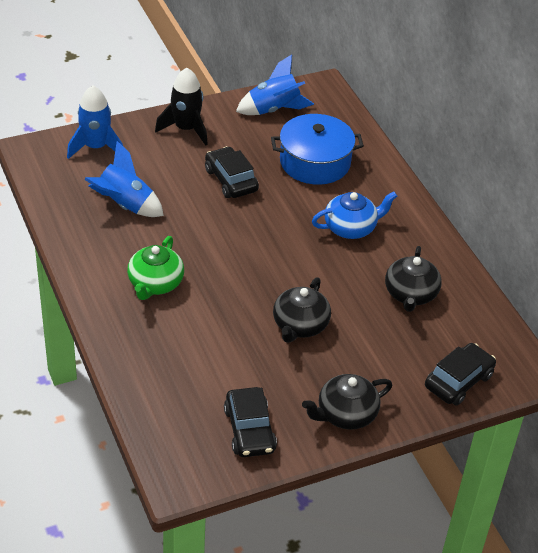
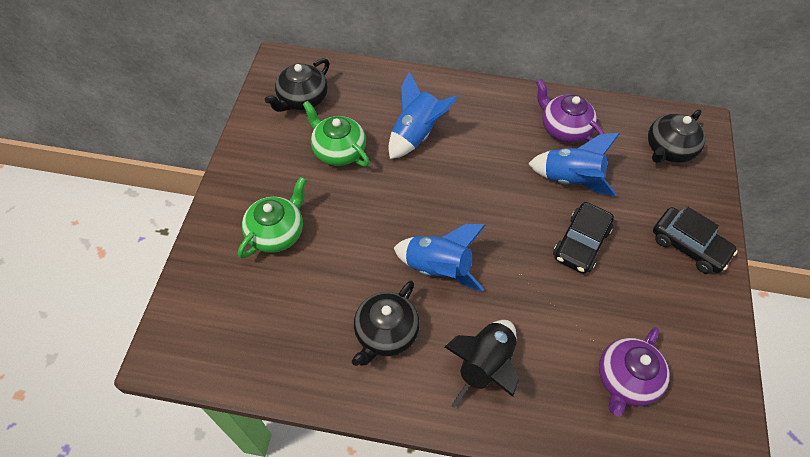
black car: 3 -> 2
blue pot: 1 -> 0
blue teapot: 1 -> 0
green teapot: 1 -> 2
purple teapot: 0 -> 2

